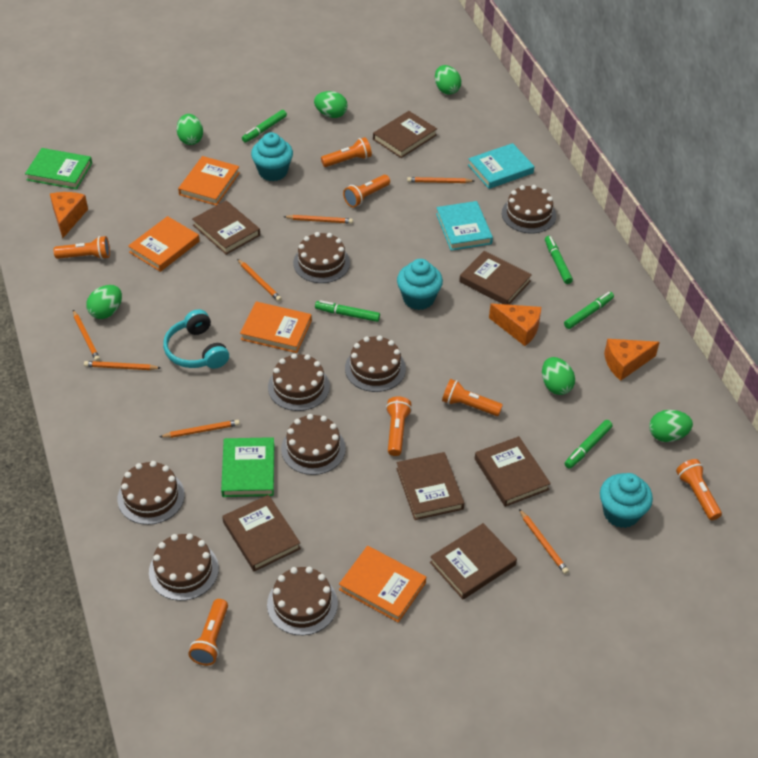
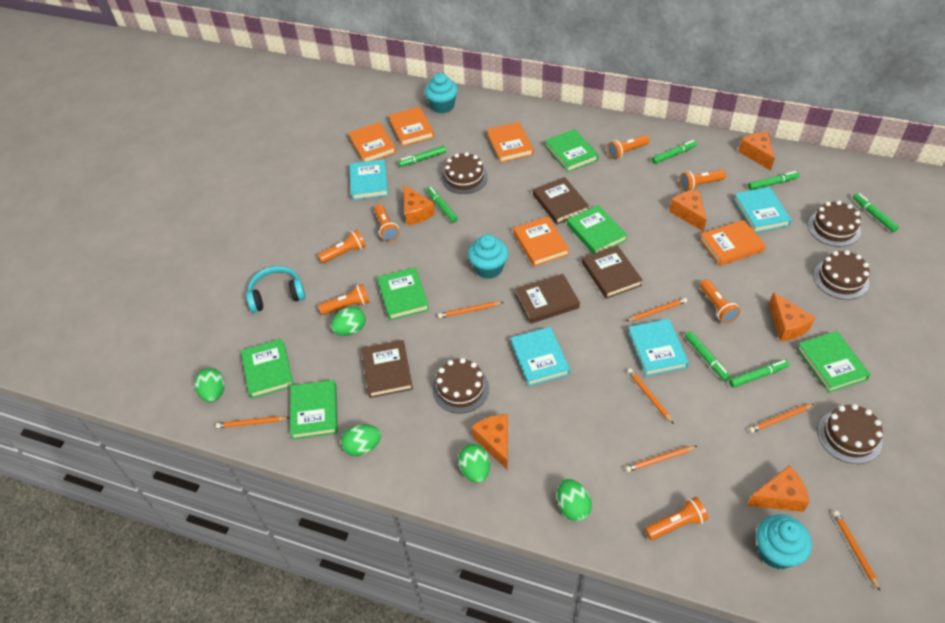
brown book: 7 -> 4
brown cake: 8 -> 5
green book: 2 -> 6
green egg: 6 -> 5
green marker: 5 -> 7
orange book: 4 -> 5
orange cheese: 3 -> 6
turquoise book: 2 -> 4

